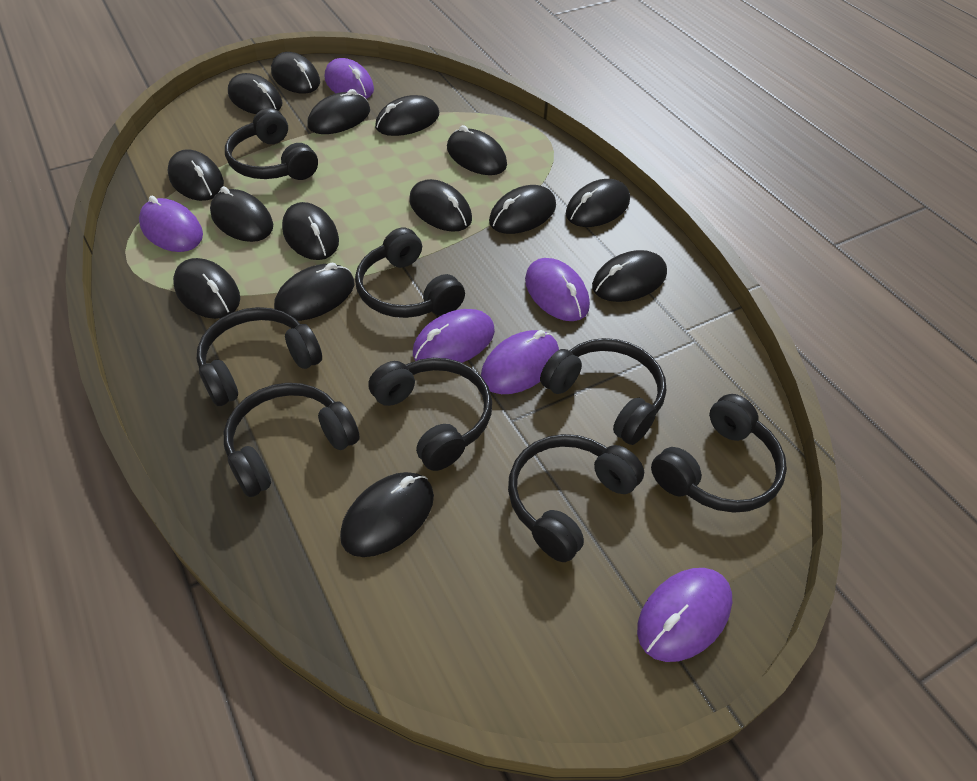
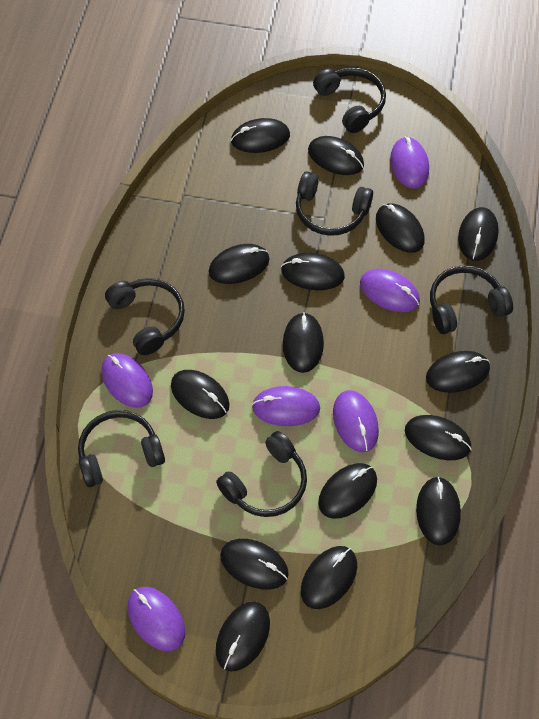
black headphones: 8 -> 6

